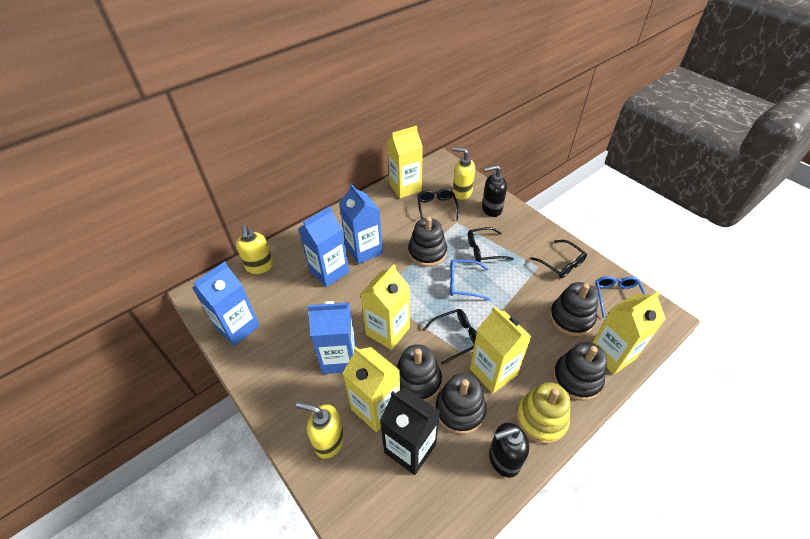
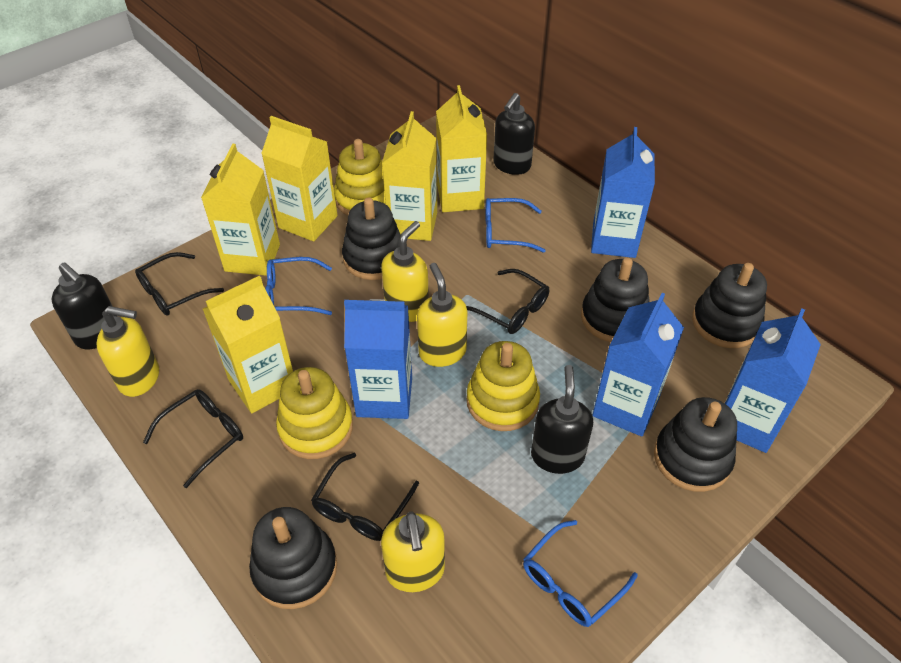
black carton: 1 -> 0
black soap dispenser: 2 -> 3
blue glasses: 2 -> 3
yellow soap dispenser: 3 -> 4
yellow stacking toy: 1 -> 3

